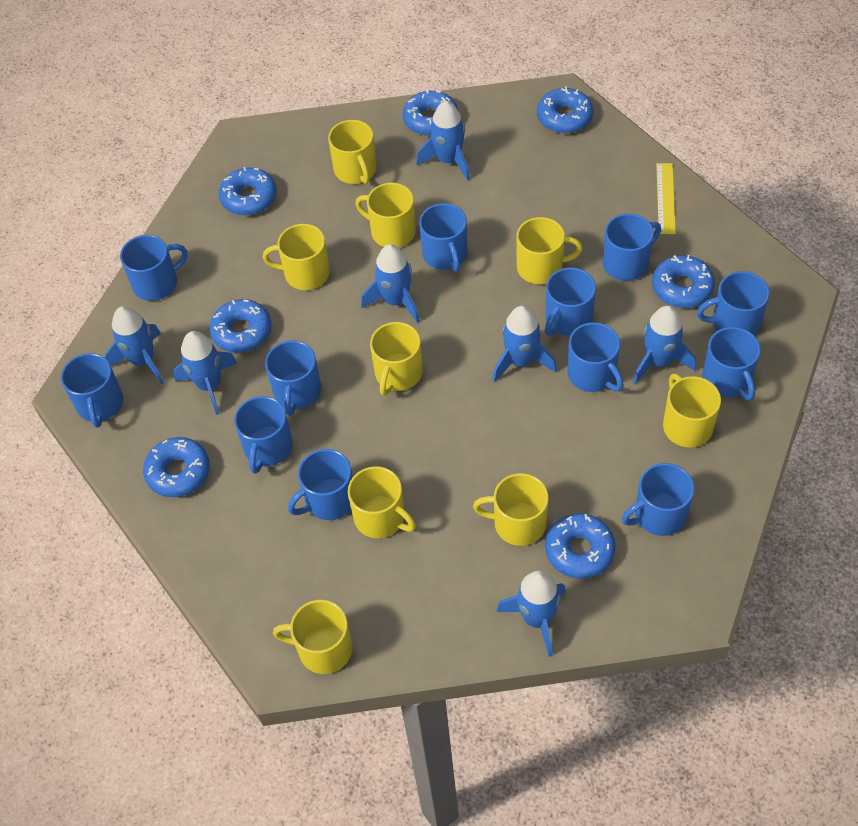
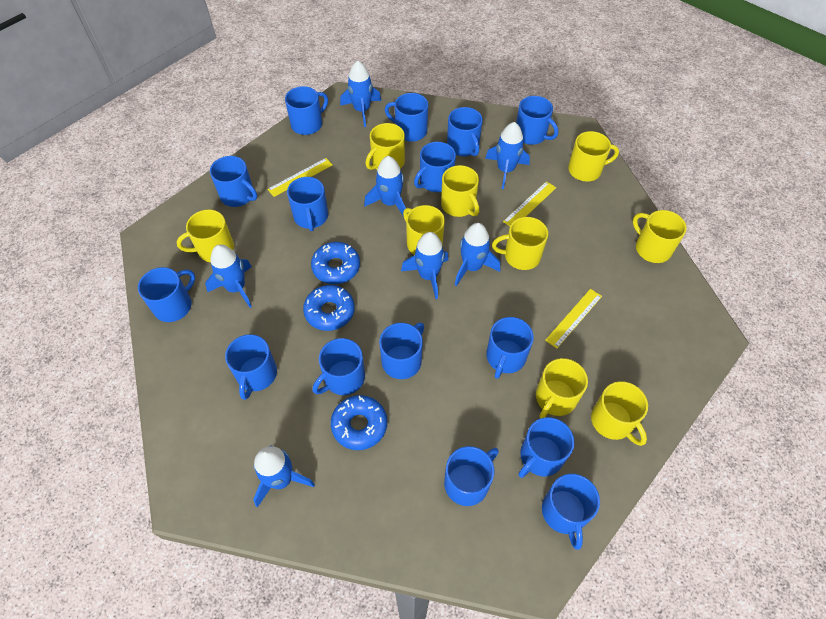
blue donut: 7 -> 3
blue mug: 12 -> 15
yellow ruler: 1 -> 3

